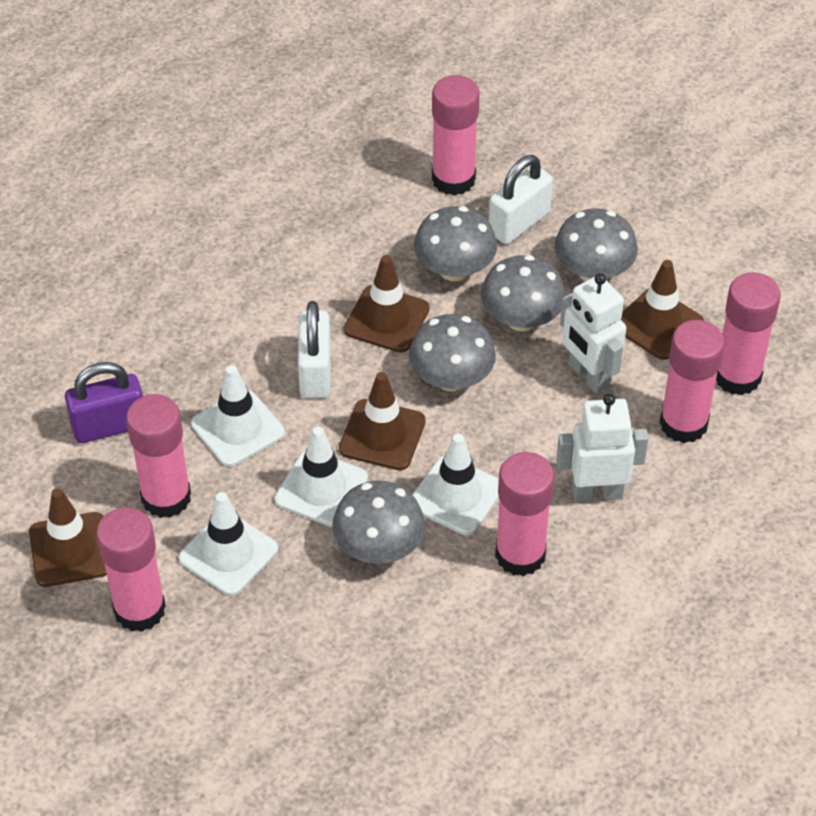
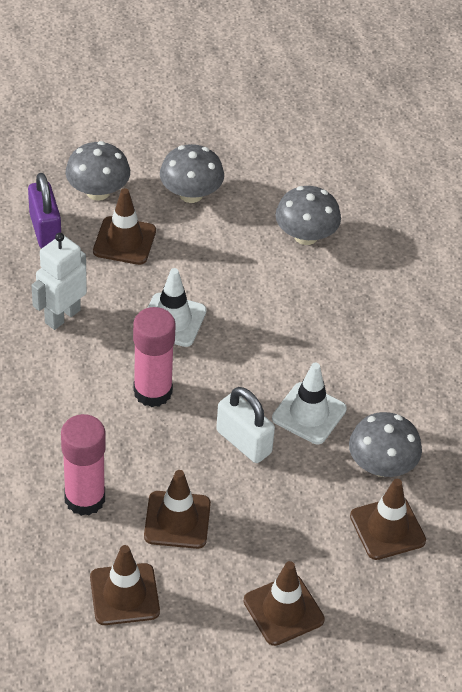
brown traffic cone: 4 -> 5
grey mushroom: 5 -> 4
pink glue stick: 6 -> 2
white padlock: 2 -> 1
white robot: 2 -> 1
white traffic cone: 4 -> 2

